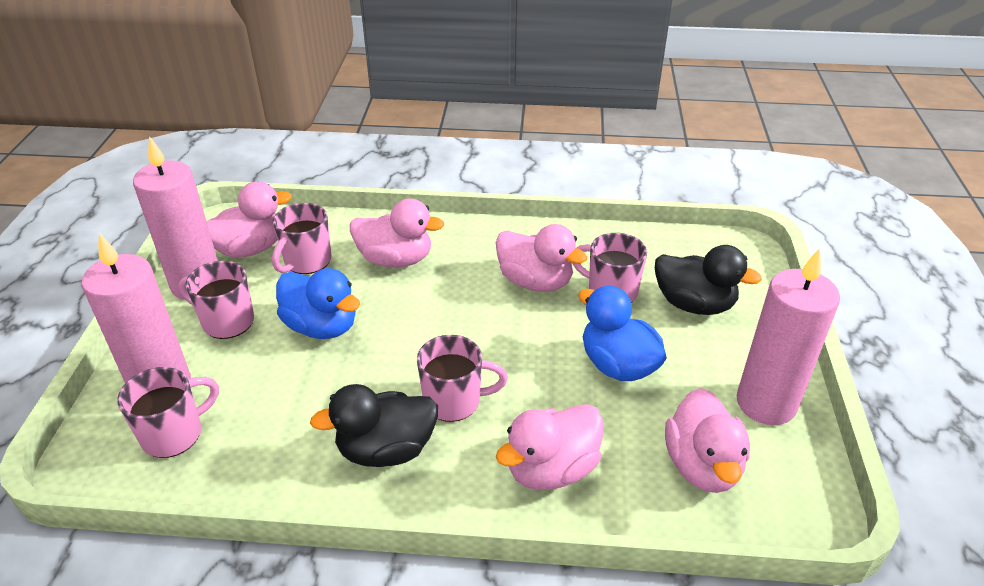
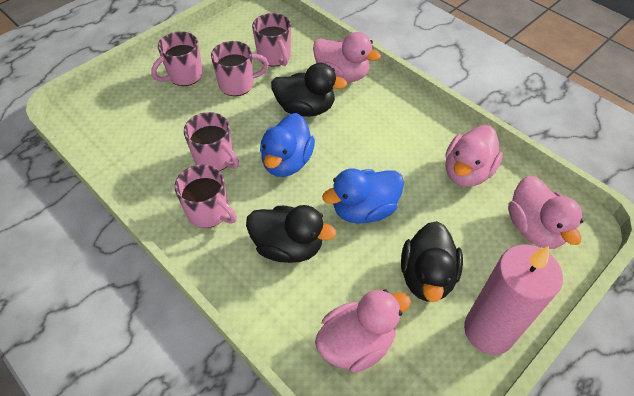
black duck: 2 -> 3
pink candle: 3 -> 1
pink duck: 5 -> 4

